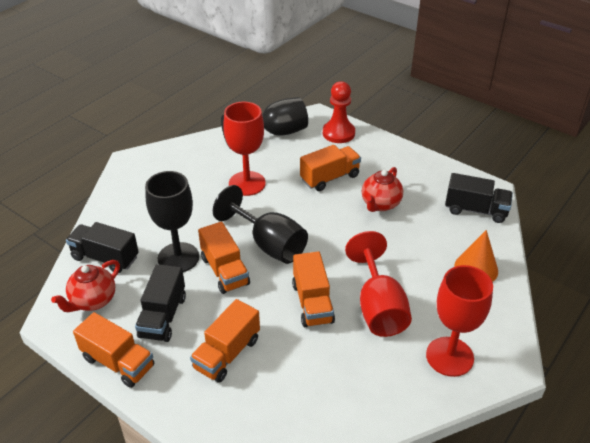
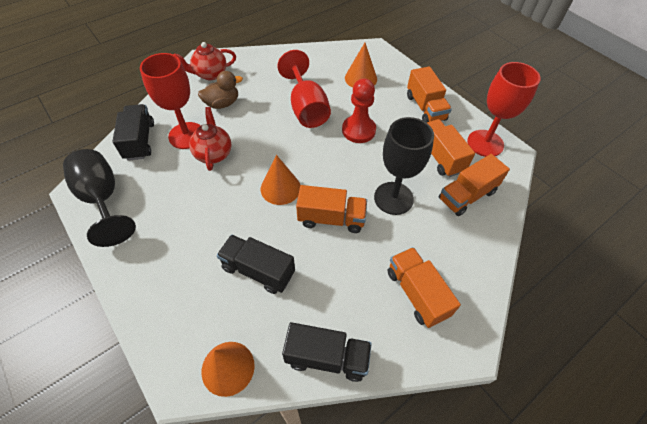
black goblet: 3 -> 2
brown duck: 0 -> 1
orange cone: 1 -> 3

